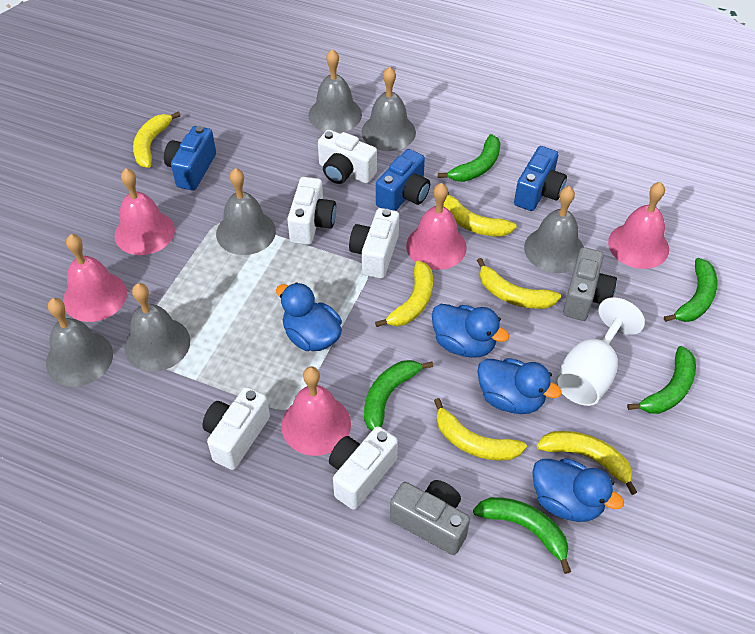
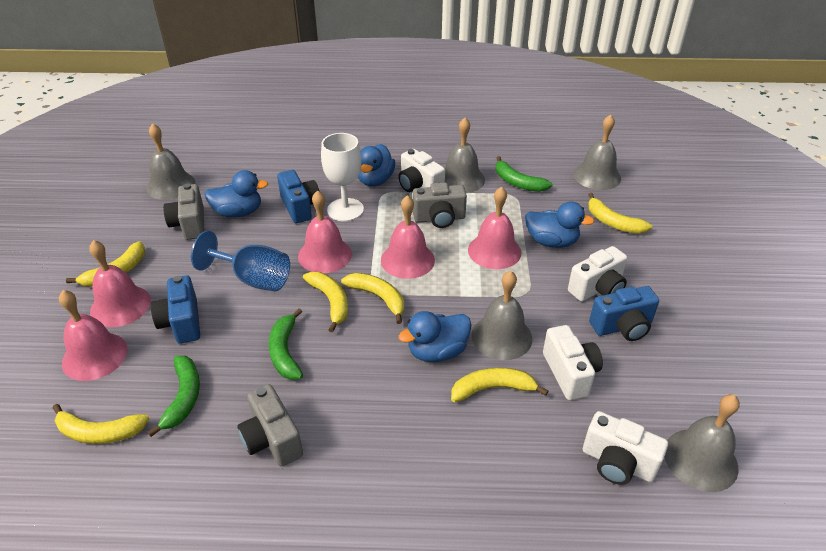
blue goblet: 0 -> 1
green banana: 5 -> 3
grey bell: 6 -> 5
grey camera: 2 -> 3
white camera: 5 -> 4

